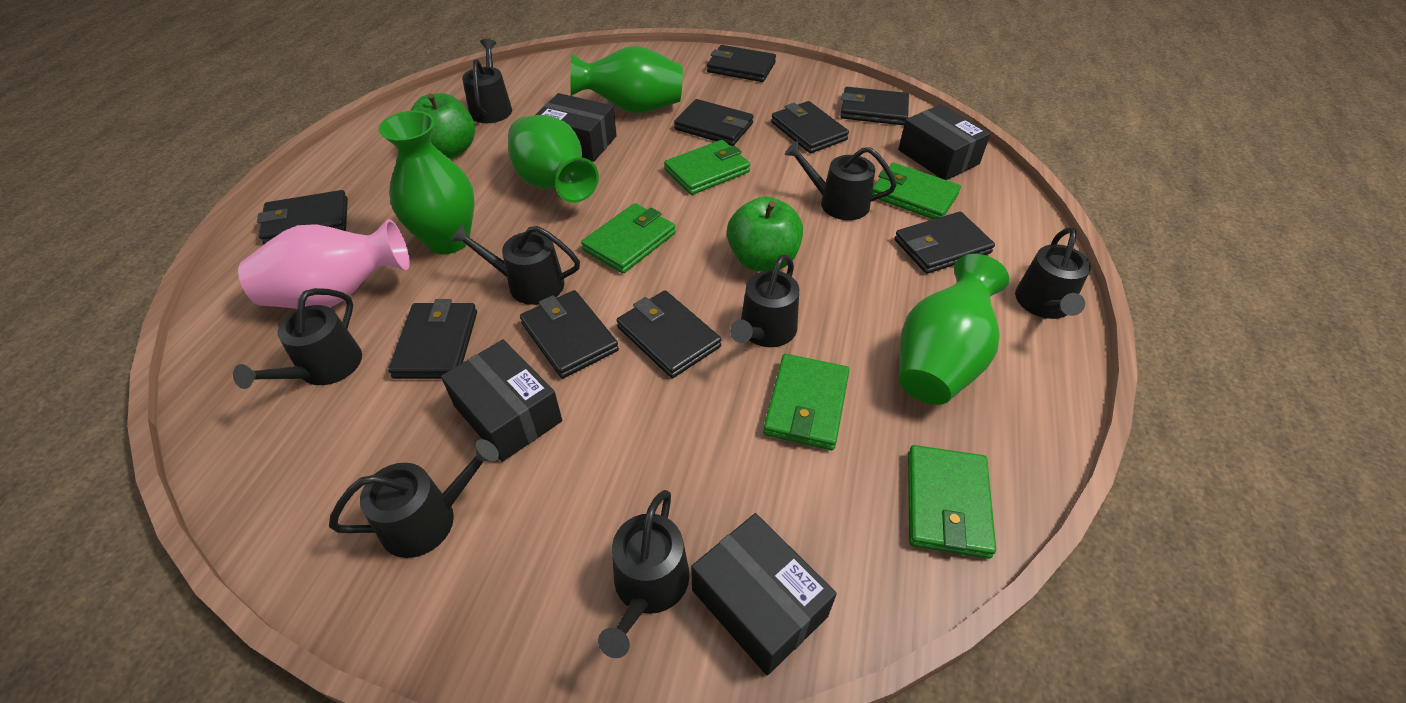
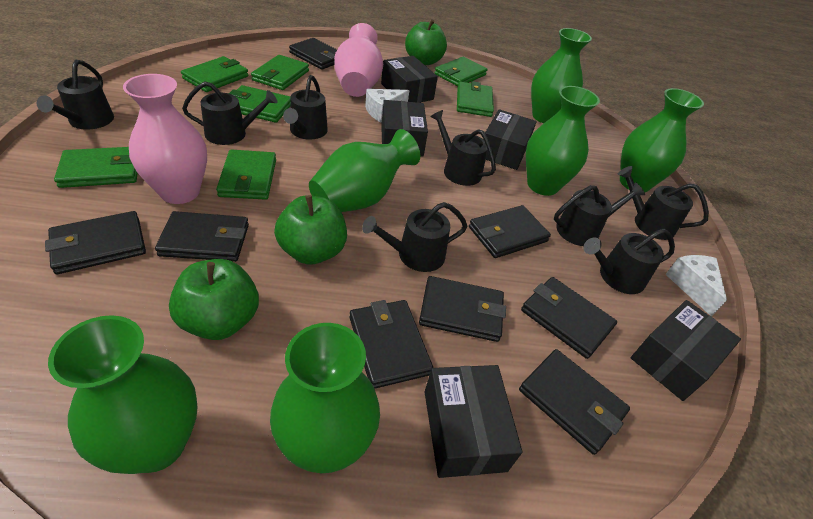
black box: 4 -> 5
black wallet: 9 -> 8
green apple: 2 -> 3
green vase: 4 -> 6
green wallet: 5 -> 7
pink vase: 1 -> 2
white cheese: 0 -> 2

